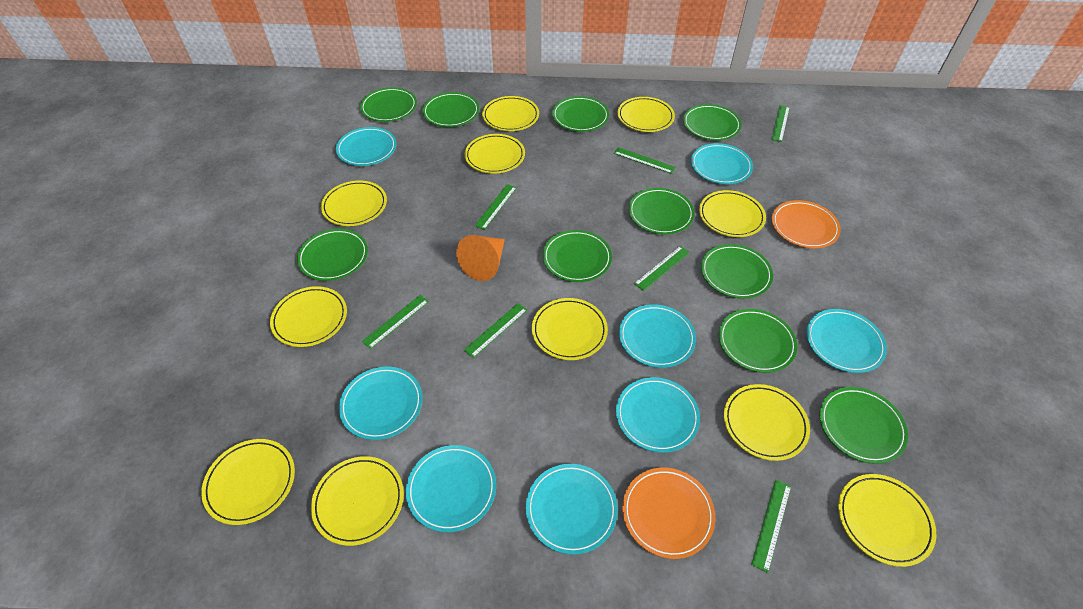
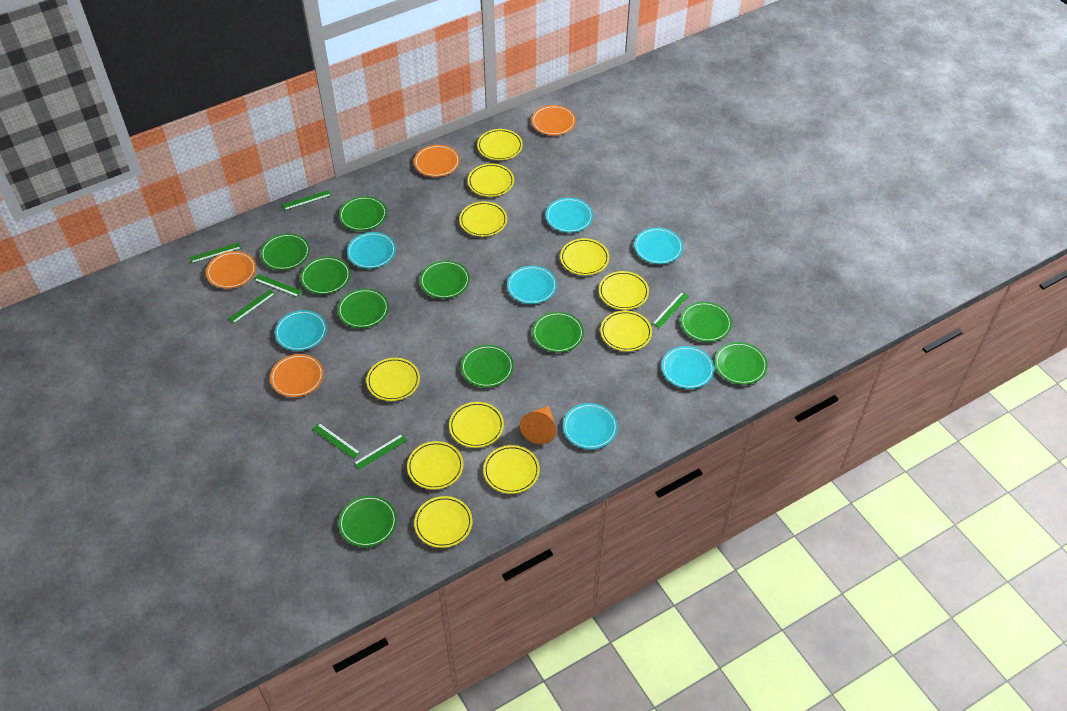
orange plate: 2 -> 4
turquoise plate: 8 -> 7

